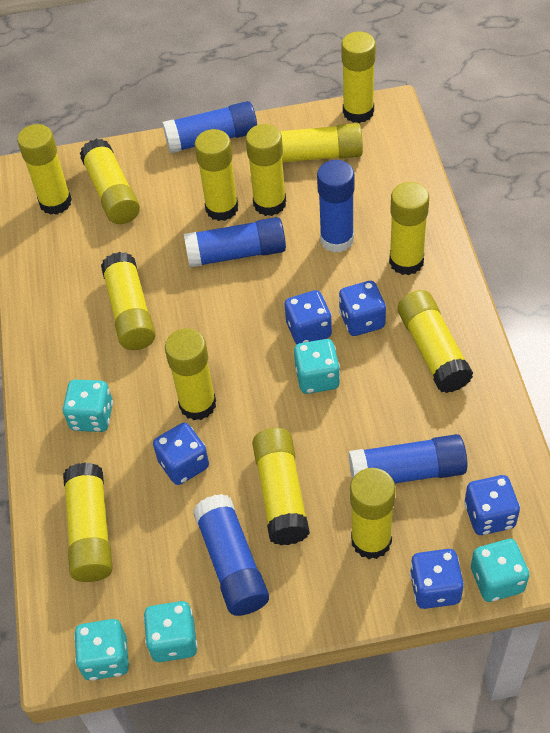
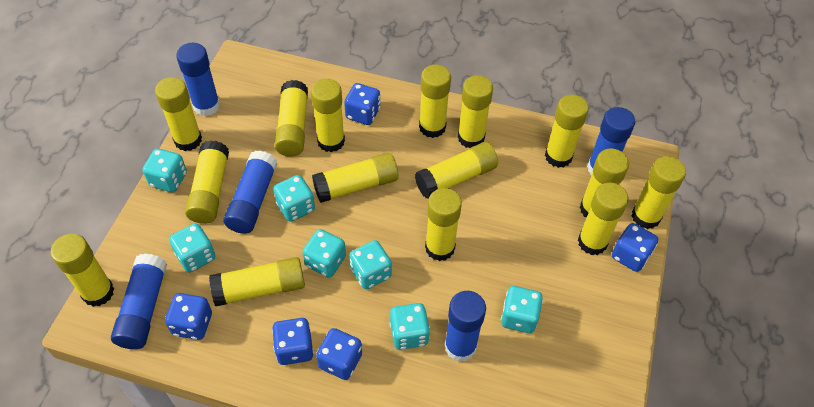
turquoise dice: 5 -> 7
yellow glue stick: 13 -> 15

